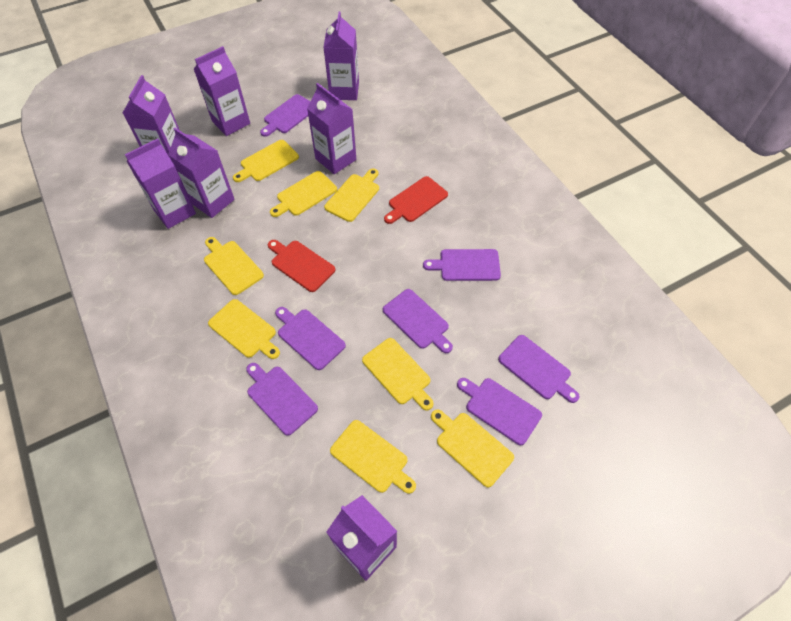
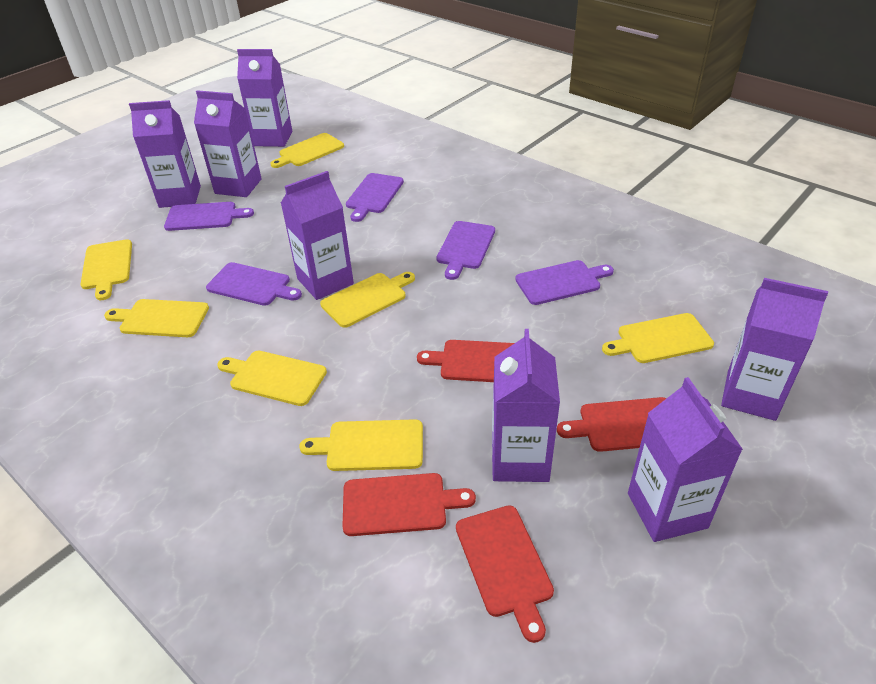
purple cutting board: 7 -> 5
red cutting board: 2 -> 4
yellow cutting board: 8 -> 7

